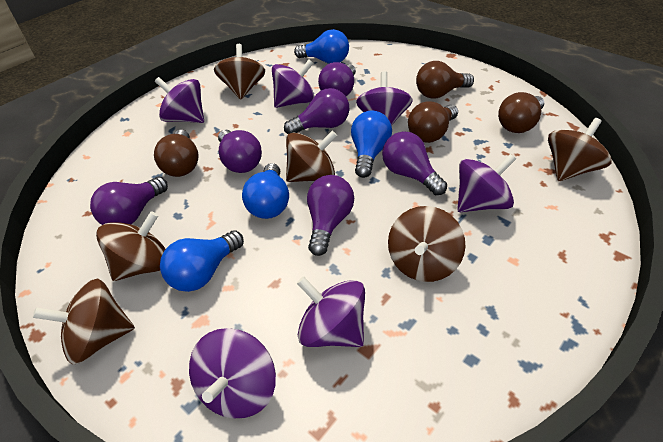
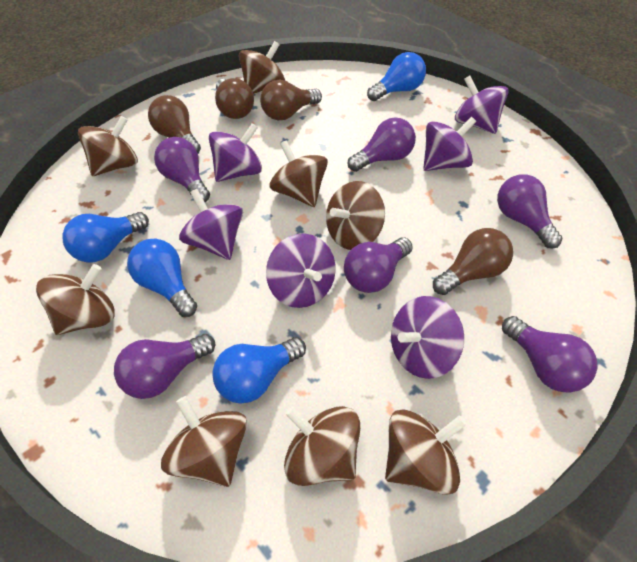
brown spinning top: 6 -> 8

